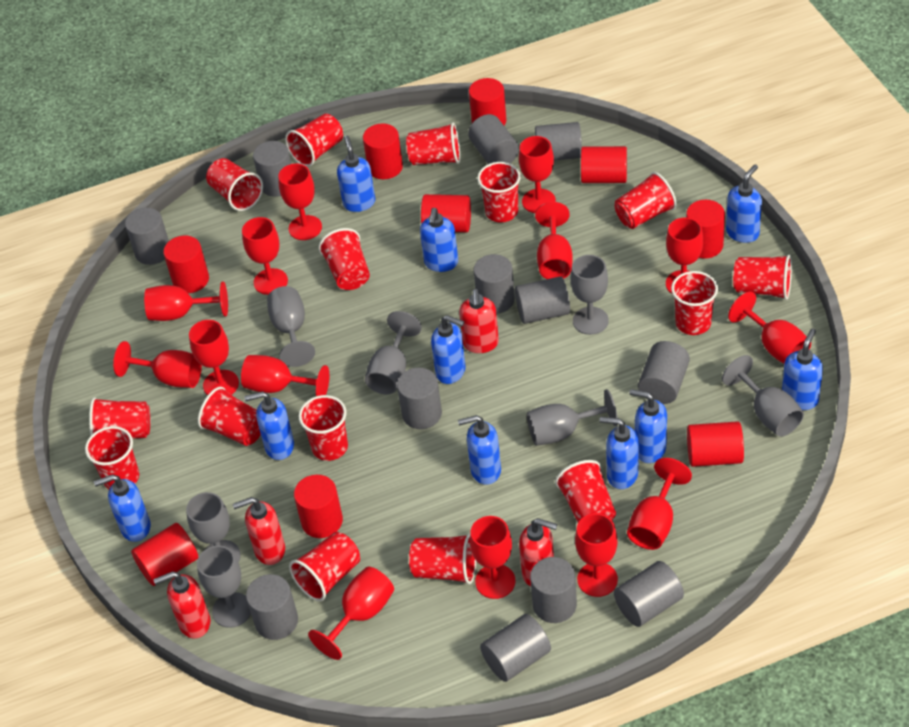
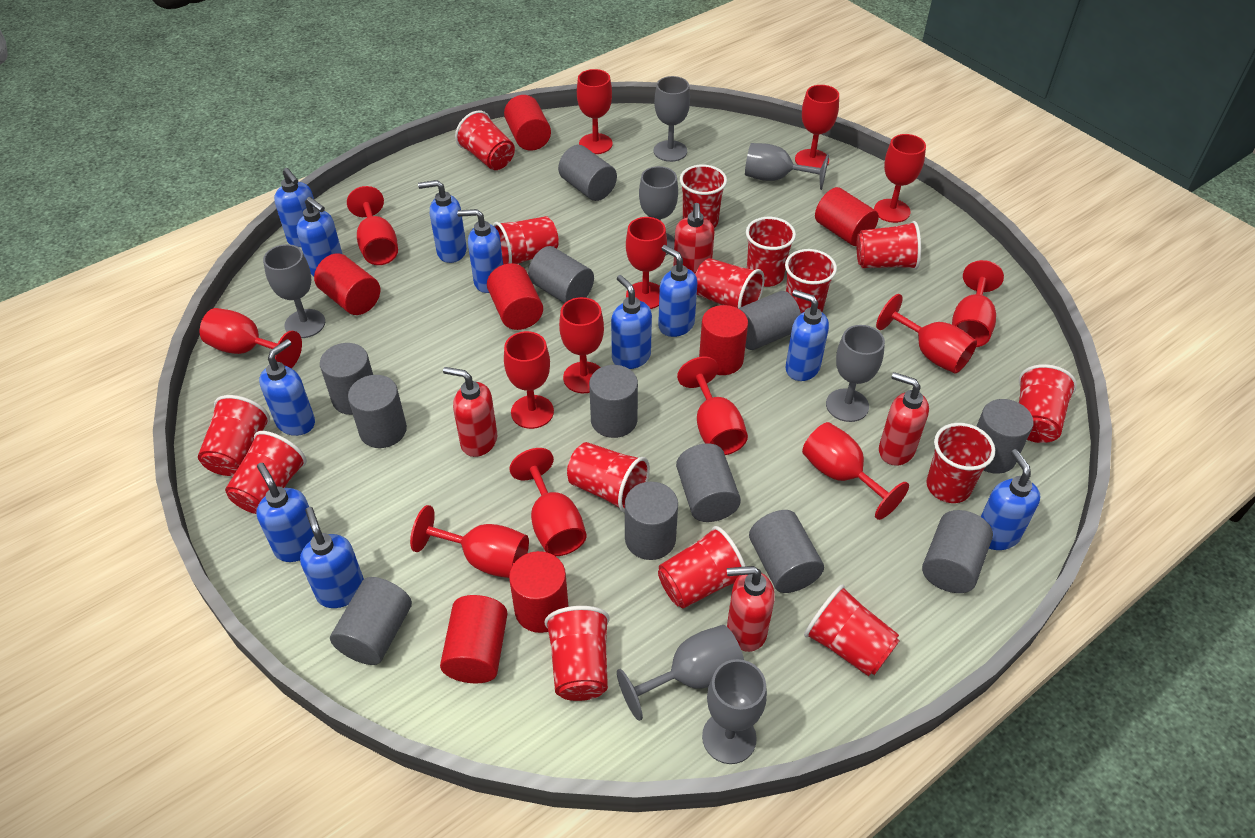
blue soap dispenser: 10 -> 11
red cylinder: 9 -> 7

